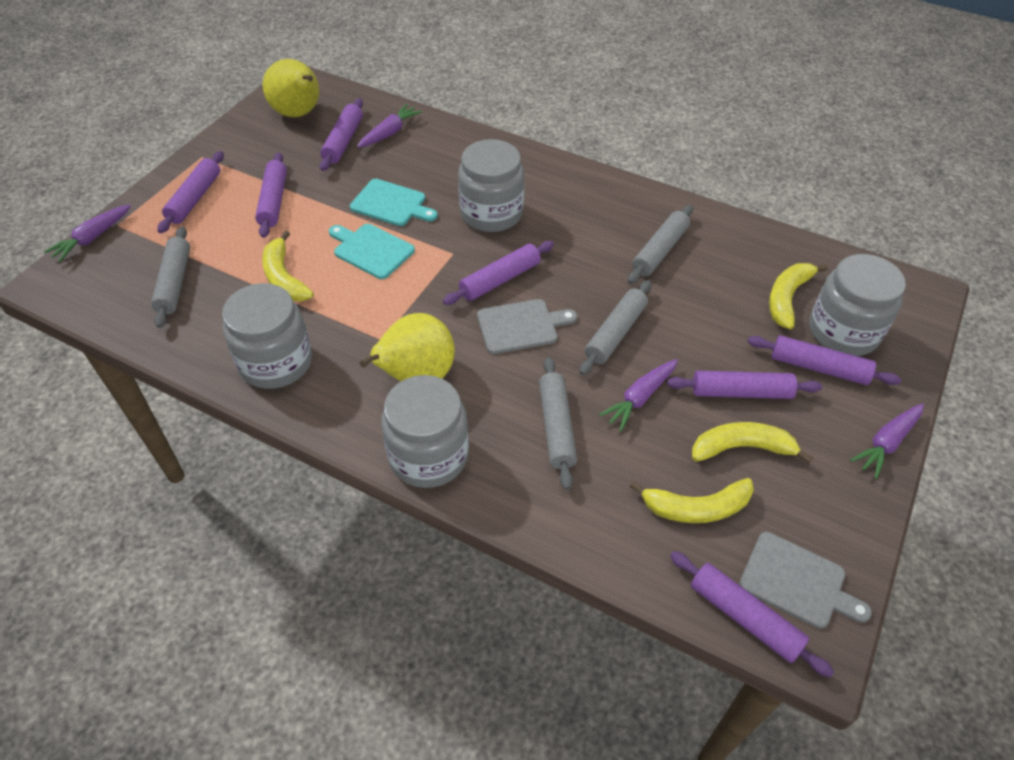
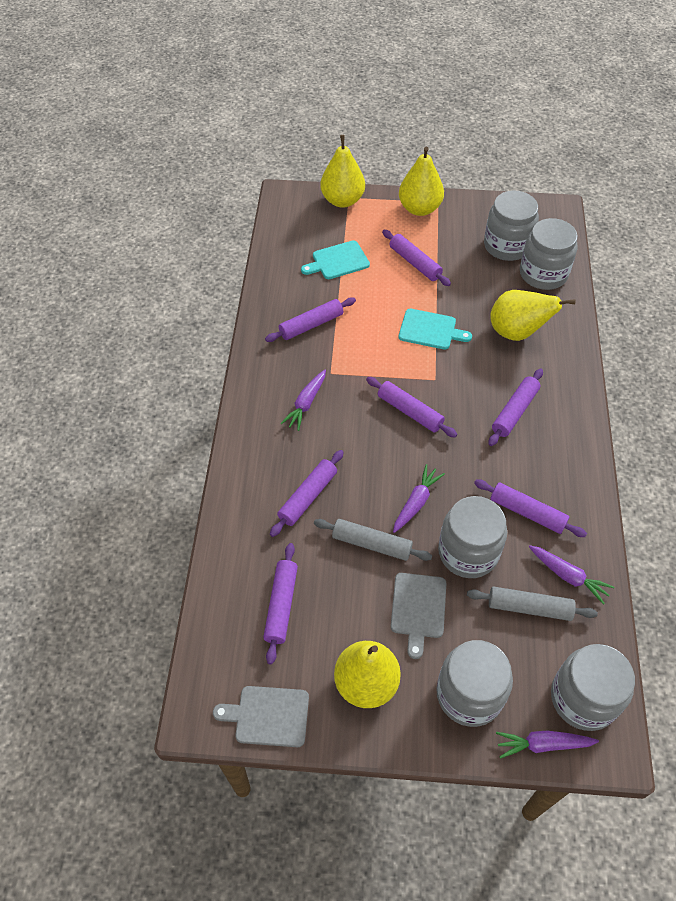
grey jar: 4 -> 5
grey rolling pin: 4 -> 2
yellow banana: 4 -> 0
yellow pear: 2 -> 4

